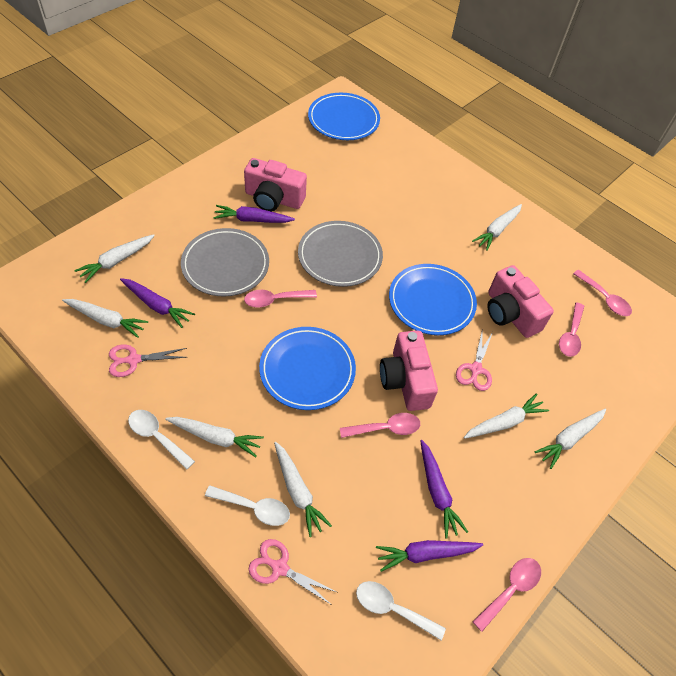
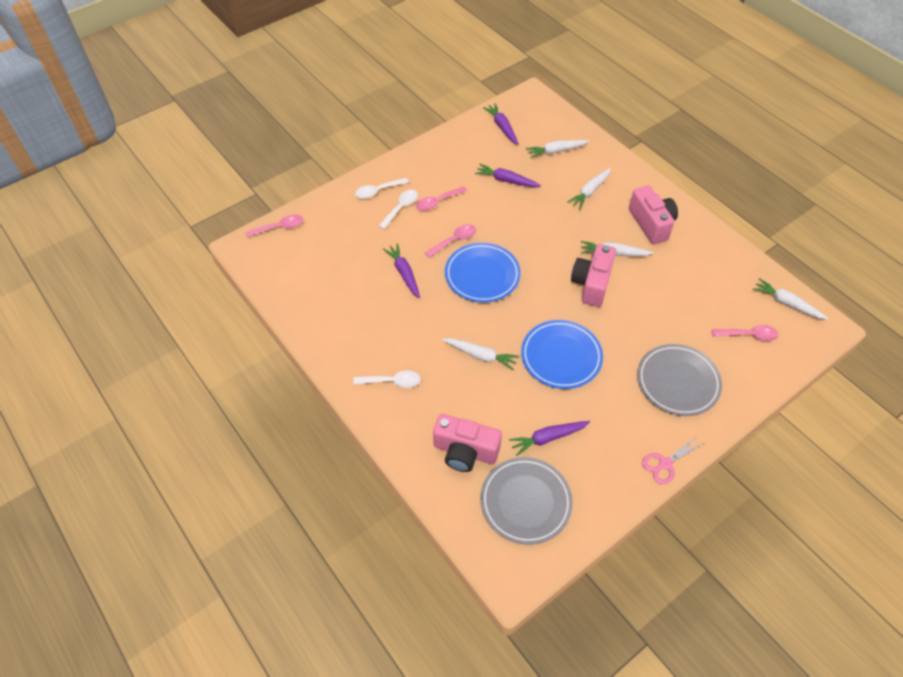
blue plate: 3 -> 2
pink scissors: 3 -> 1
pink spoon: 5 -> 4
white carrot: 7 -> 5

